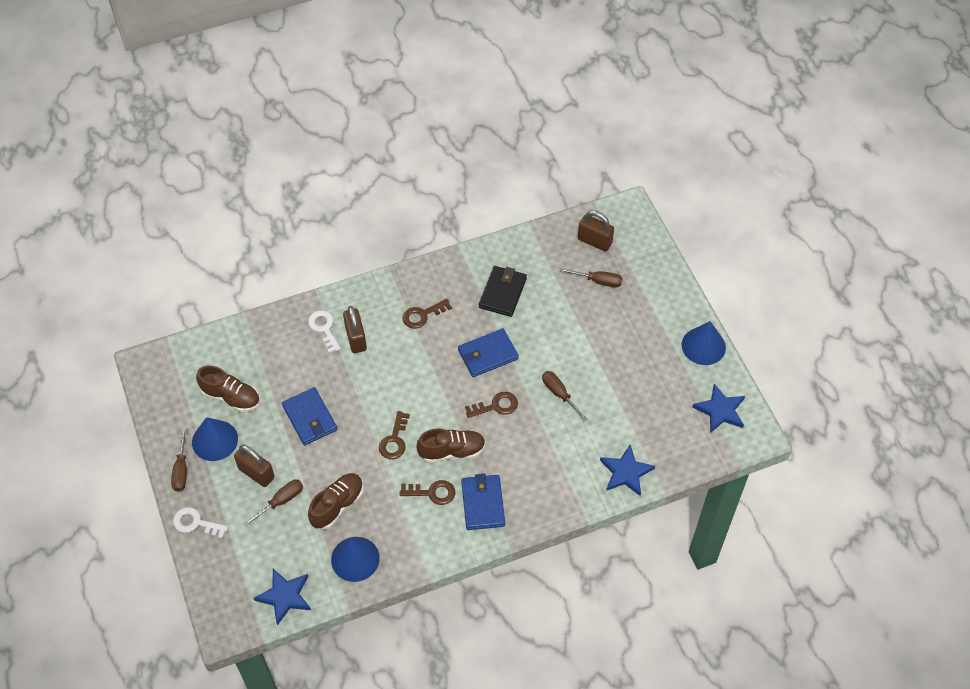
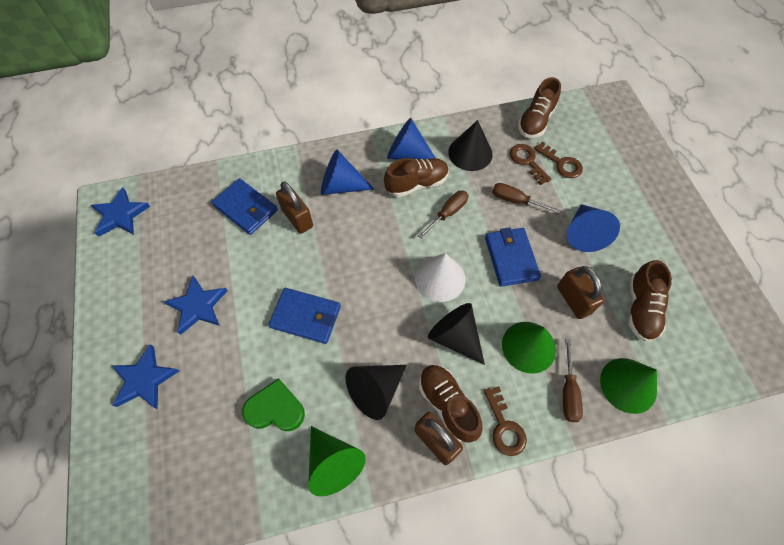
black cone: 0 -> 3
black wallet: 1 -> 0
brown key: 4 -> 3
brown screwdriver: 4 -> 3
brown shoe: 3 -> 4
green cone: 0 -> 3
green heart: 0 -> 1
white cone: 0 -> 1
white key: 2 -> 0

